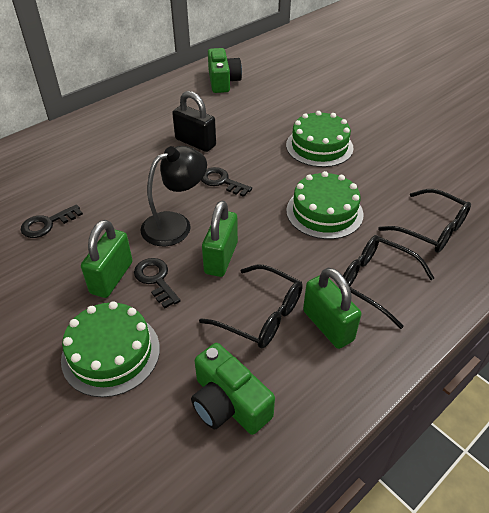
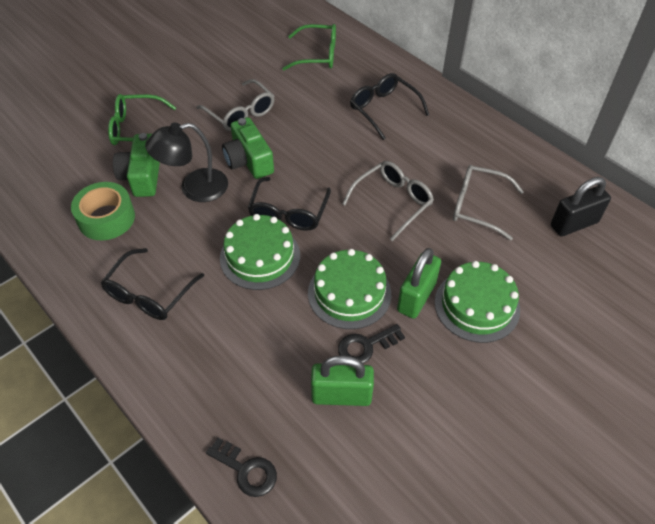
black key: 3 -> 2
green glasses: 0 -> 2
green padlock: 3 -> 2
green tape: 0 -> 1
grey glasses: 0 -> 3

